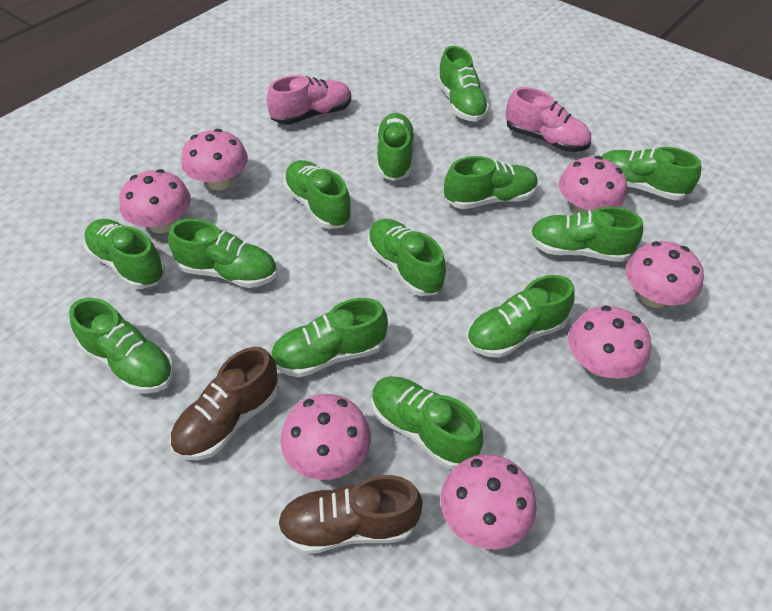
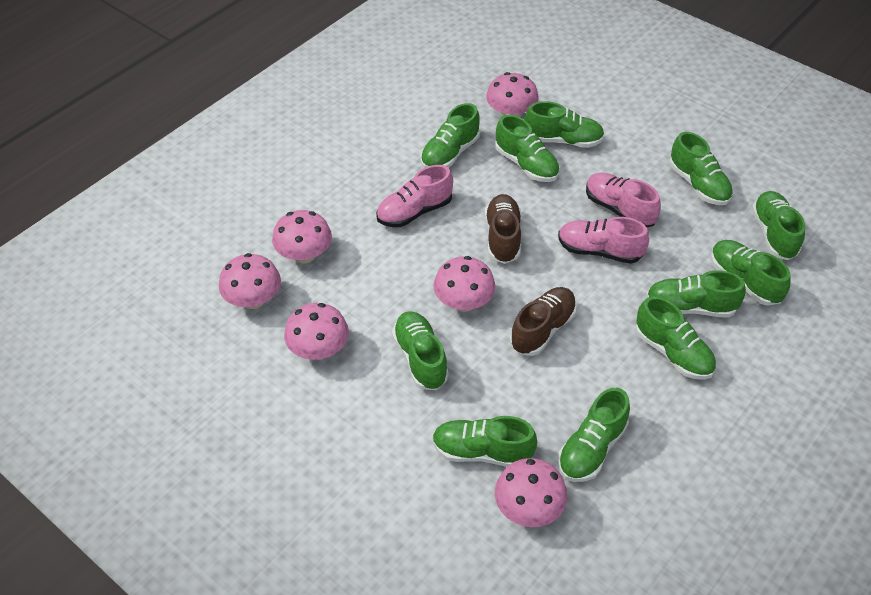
green shoe: 13 -> 11
pink mushroom: 7 -> 6
pink shoe: 2 -> 3

